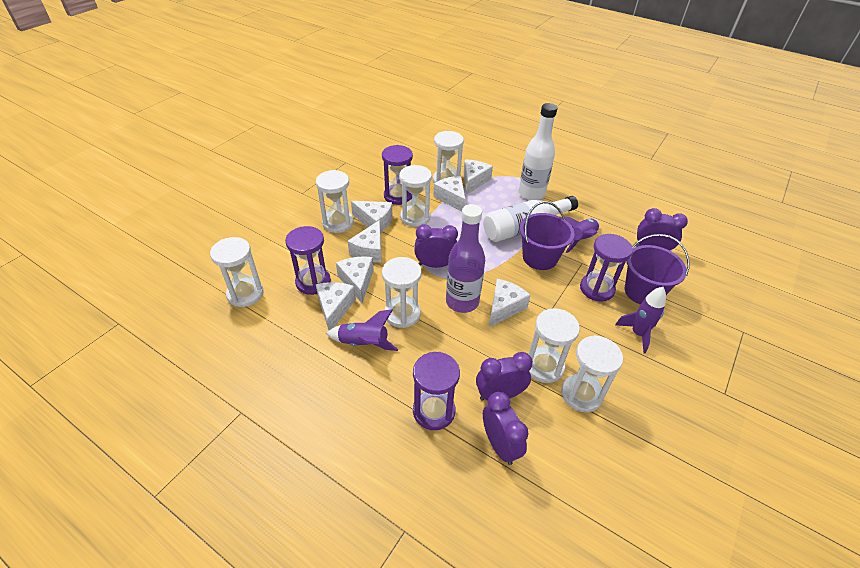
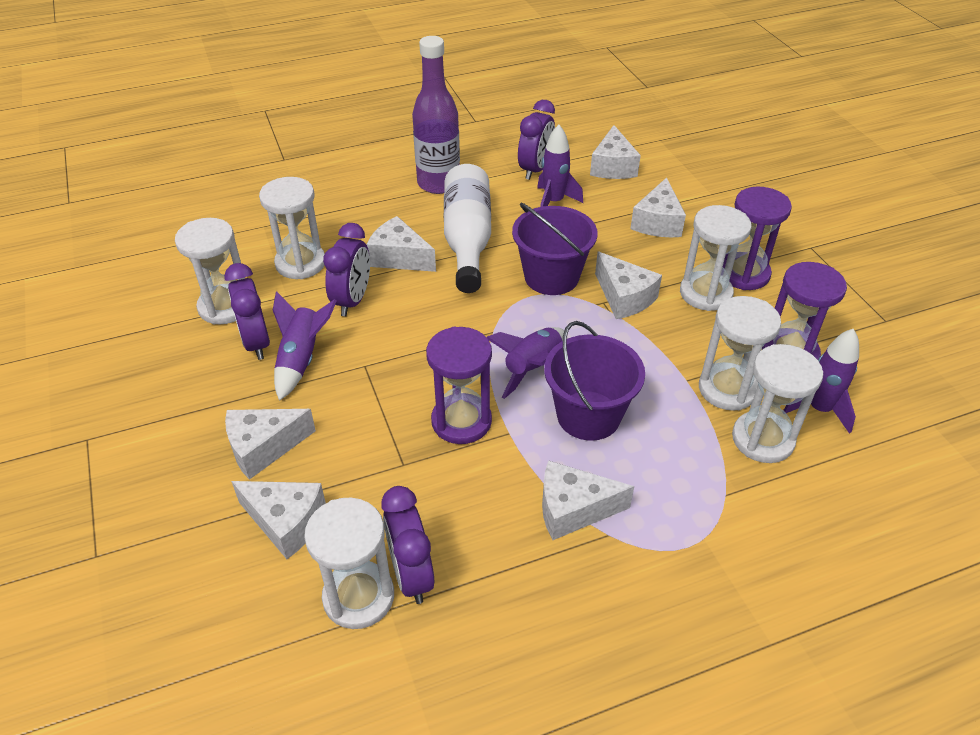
purple hourglass: 4 -> 3
purple rocket: 3 -> 4
white bottle: 2 -> 1
white hourglass: 7 -> 6

